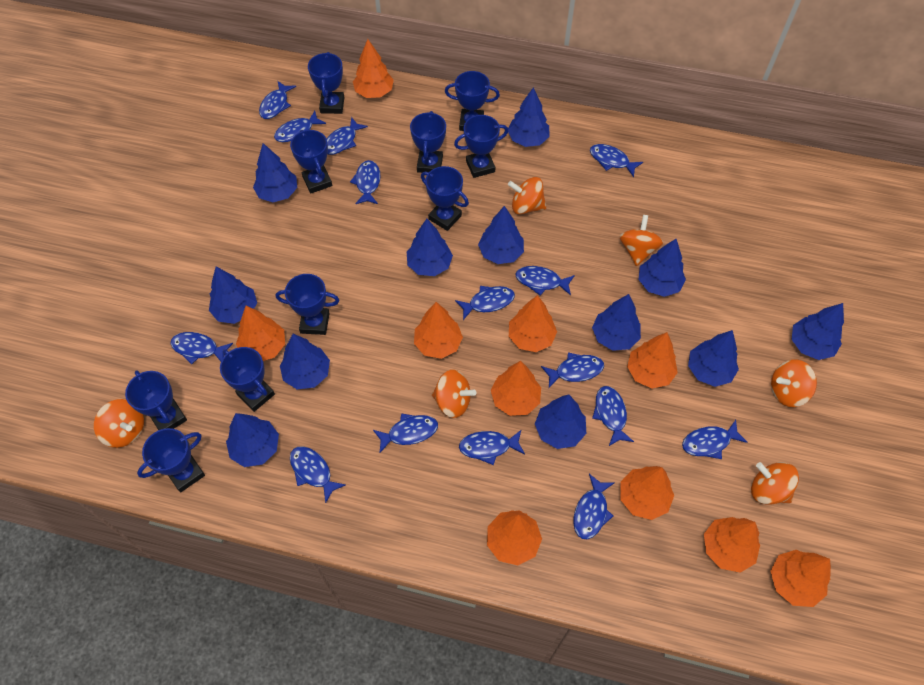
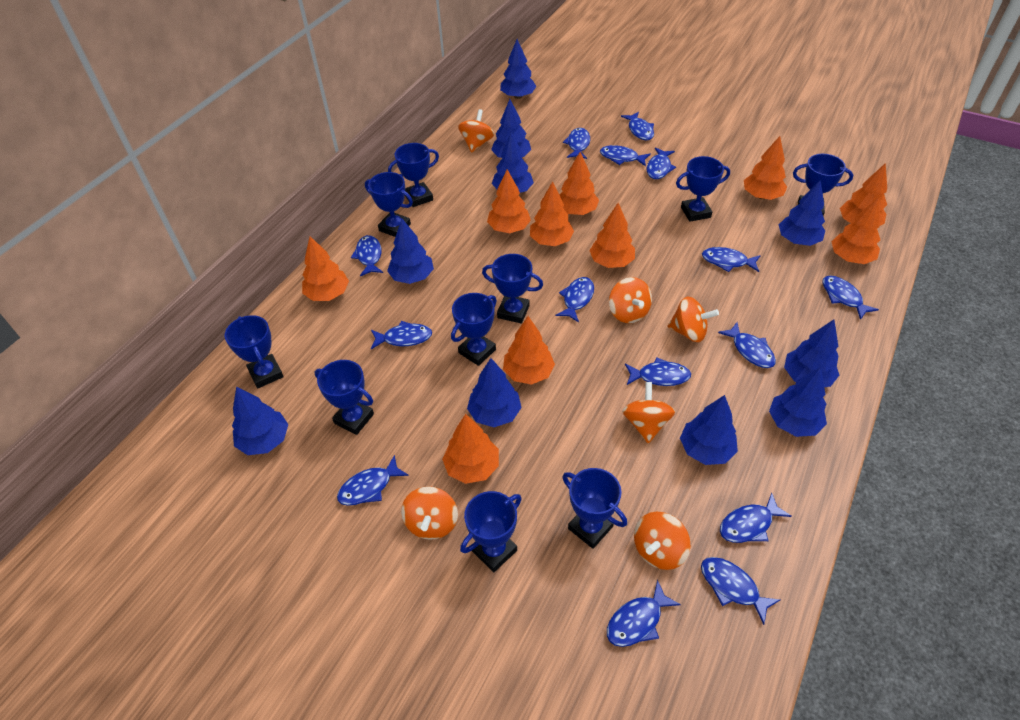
blue tree: 12 -> 10

